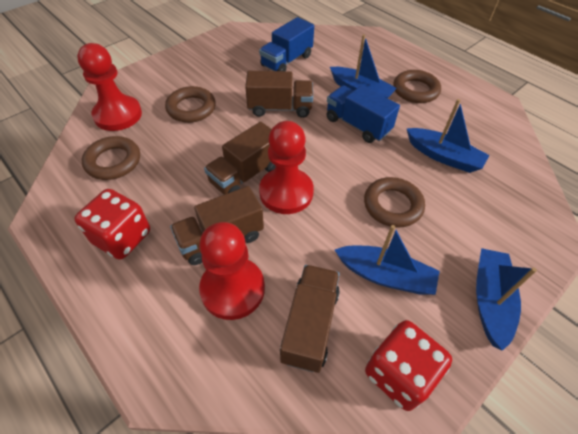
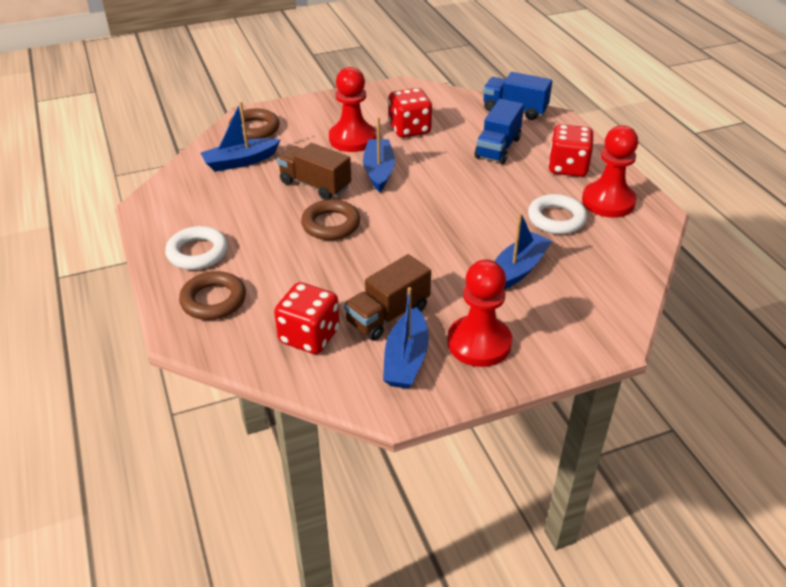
brown ring: 4 -> 3
brown truck: 4 -> 2
red dice: 2 -> 3
white ring: 0 -> 2

